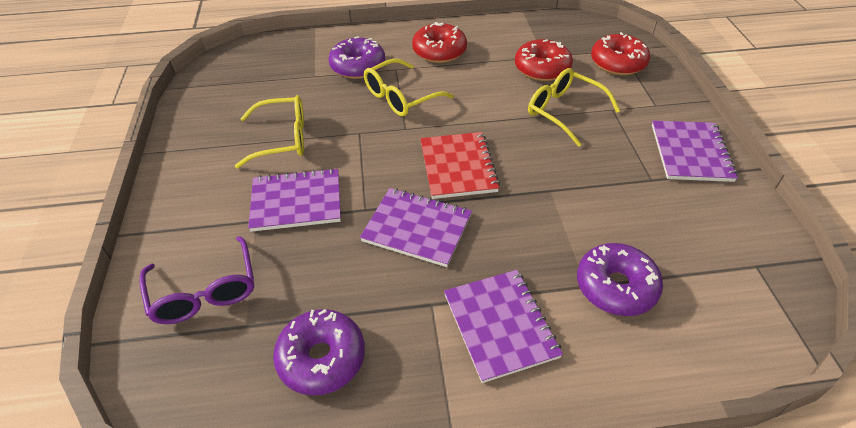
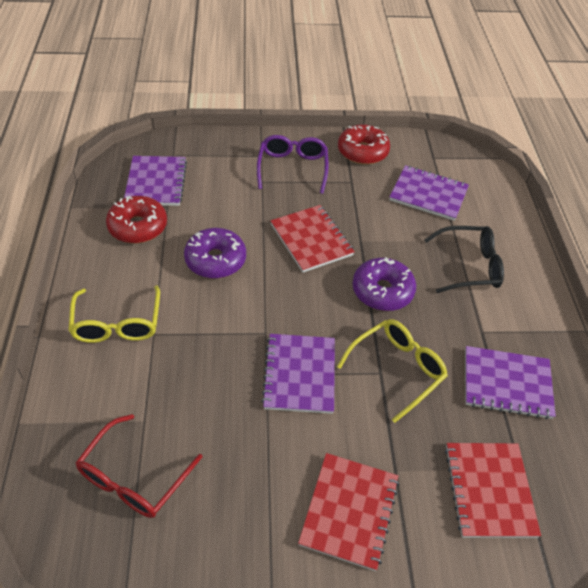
black glasses: 0 -> 1
purple donut: 3 -> 2
red donut: 3 -> 2
red glasses: 0 -> 1
red notebook: 1 -> 3
yellow glasses: 3 -> 2

